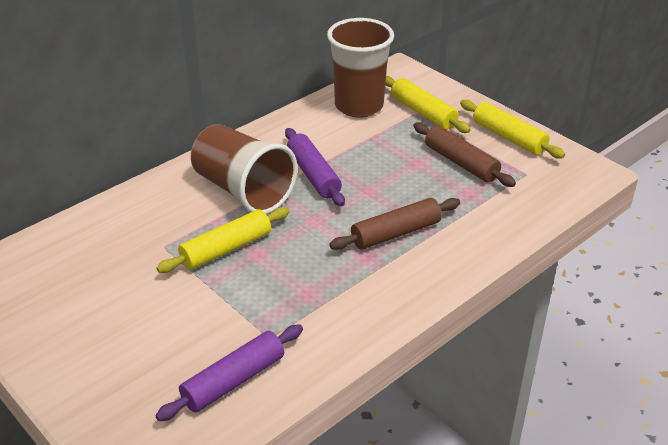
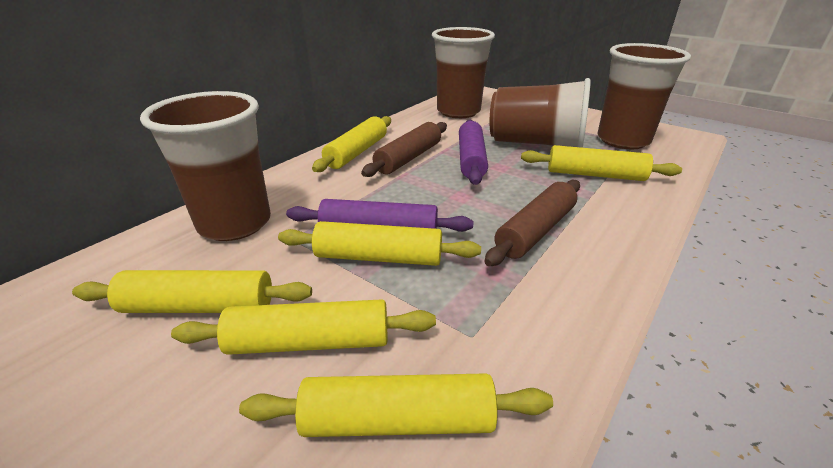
brown cup: 2 -> 4
yellow rolling pin: 3 -> 6

